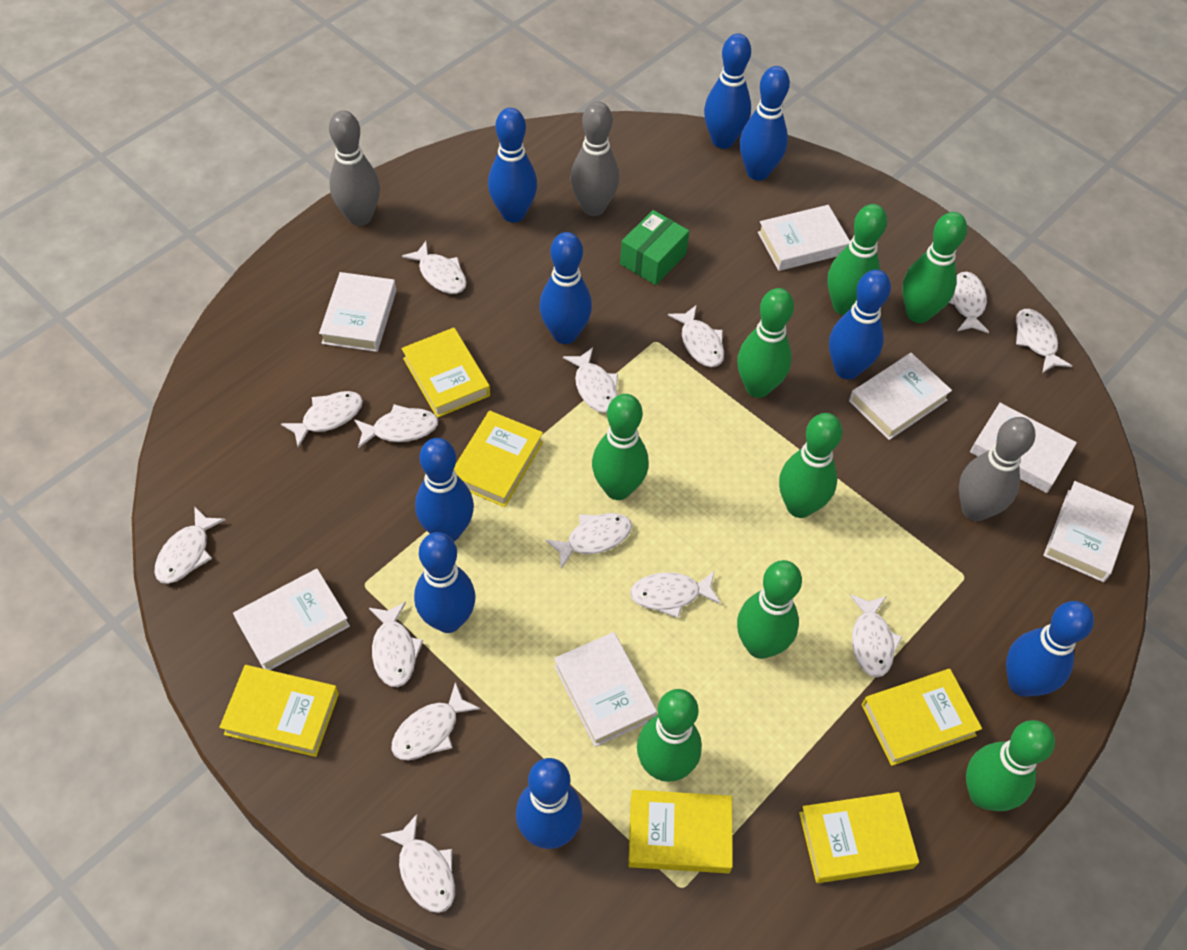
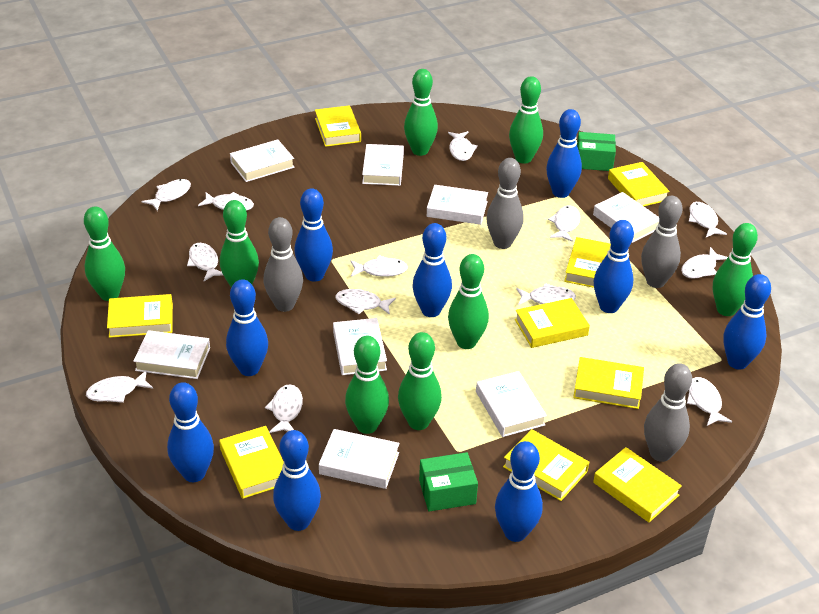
green box: 1 -> 2
grey bowling pin: 3 -> 4
white book: 7 -> 8
white fish: 14 -> 13
yellow book: 6 -> 9

